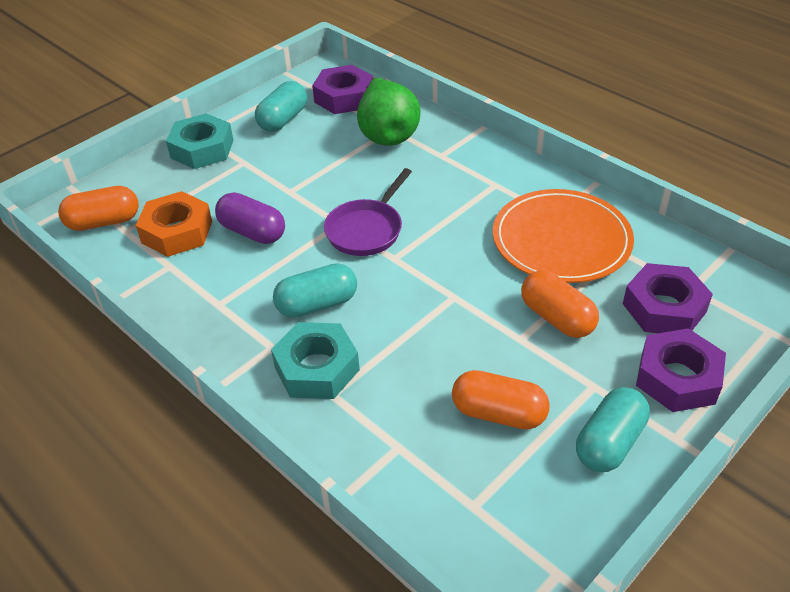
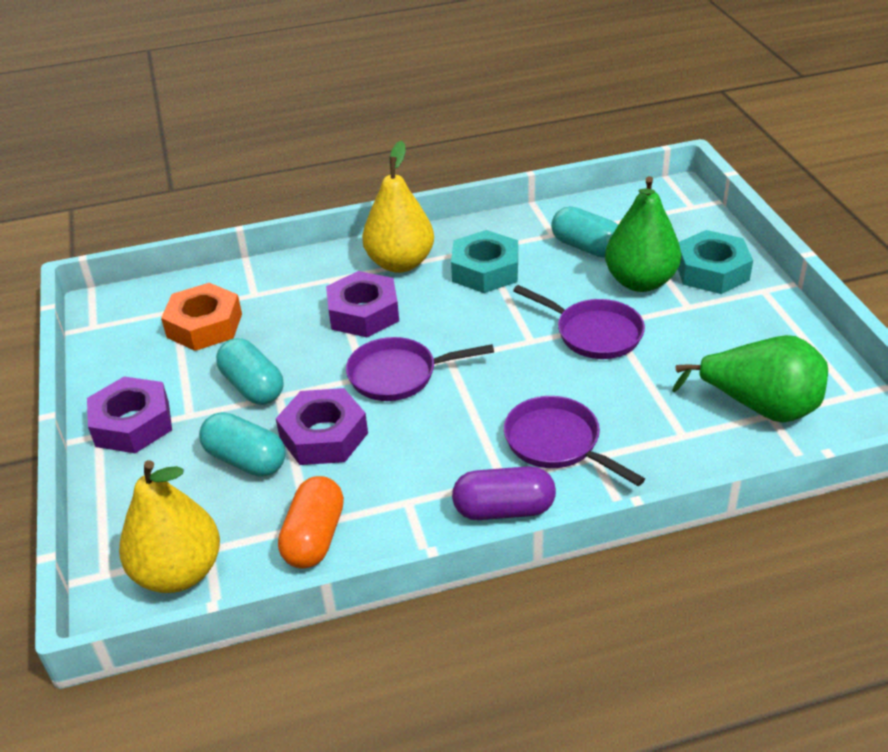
green pear: 1 -> 2
orange capsule: 3 -> 1
orange plate: 1 -> 0
purple pan: 1 -> 3
yellow pear: 0 -> 2

